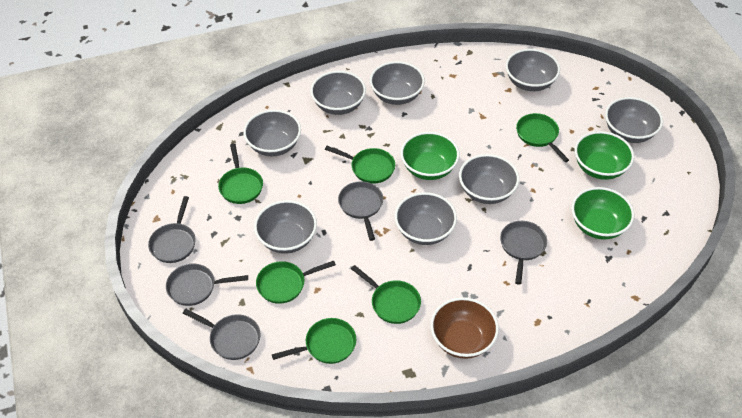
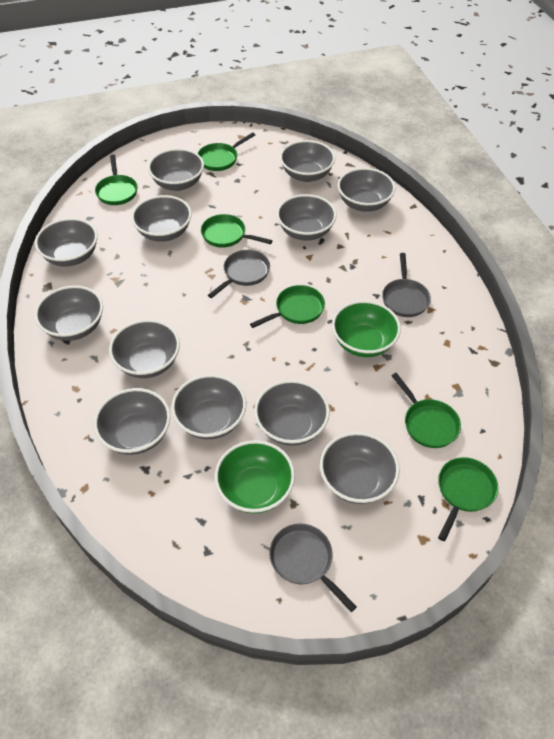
brown bowl: 1 -> 0
green bowl: 3 -> 2
grey bowl: 8 -> 12
grey pan: 5 -> 3

